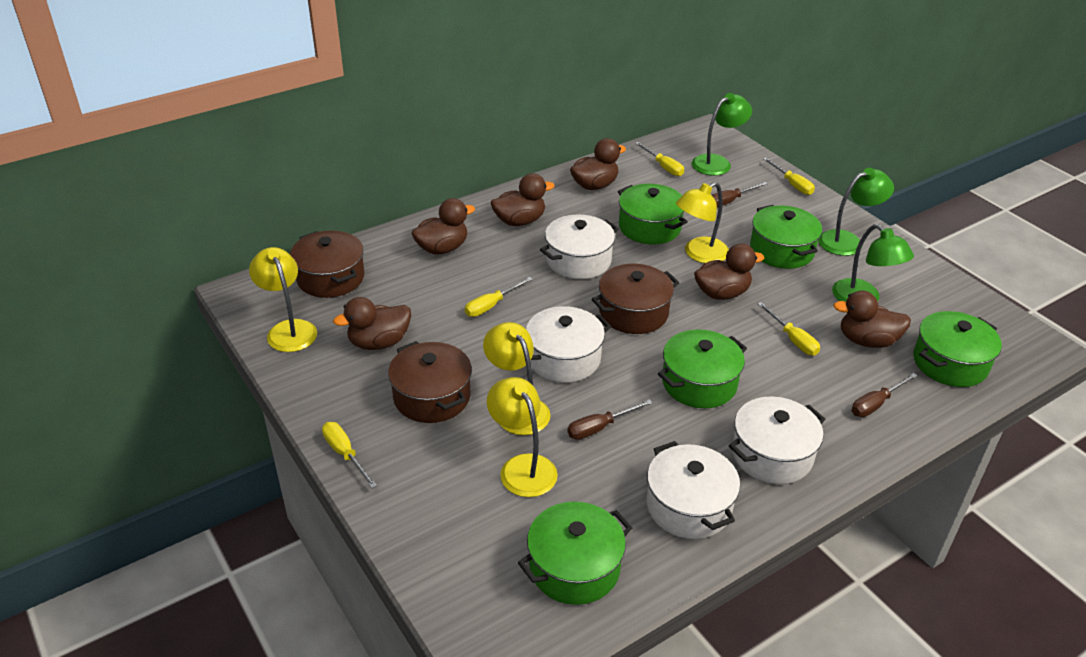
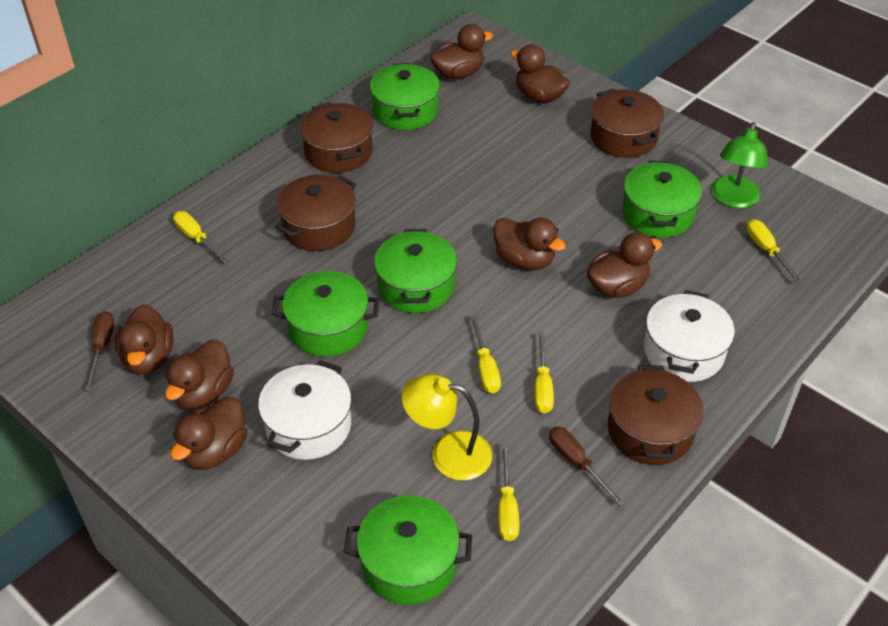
brown duck: 6 -> 7
brown pot: 3 -> 4
brown screwdriver: 3 -> 2
green lamp: 3 -> 1
white pot: 4 -> 2
yellow lamp: 4 -> 1

